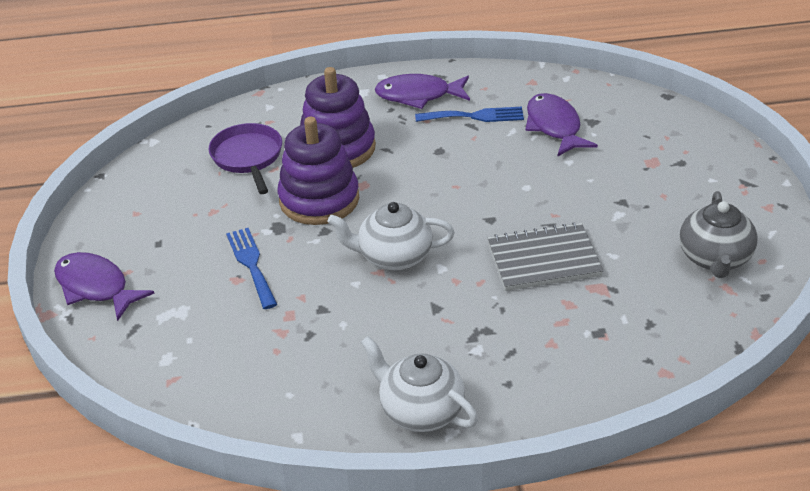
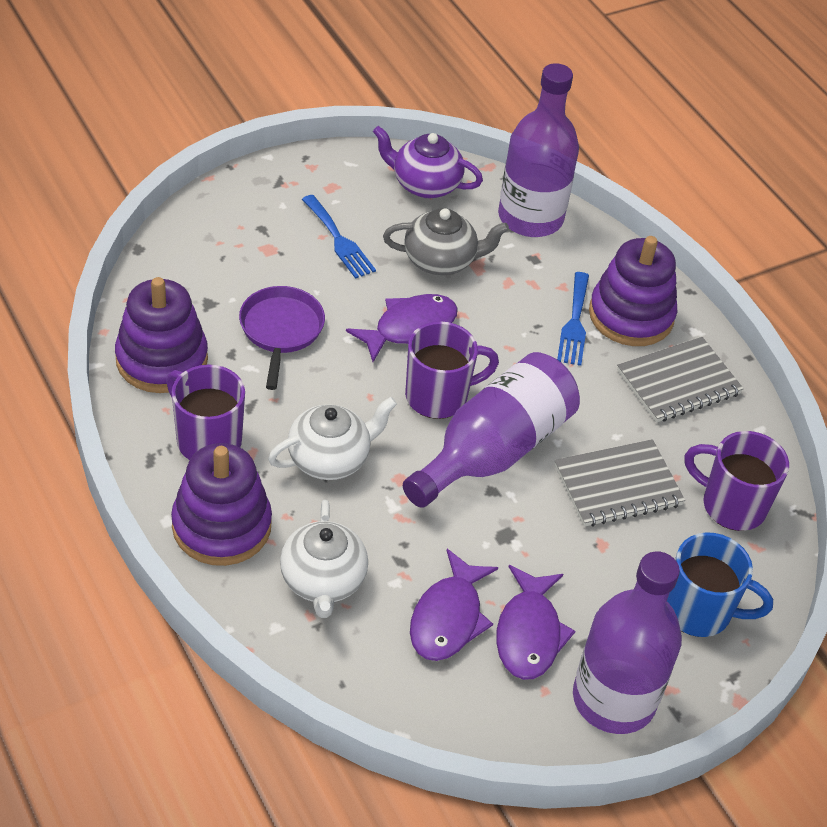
blue mug: 0 -> 1
grey notebook: 1 -> 2
purple bottle: 0 -> 3
purple mug: 0 -> 3
purple stacking toy: 2 -> 3
purple teapot: 0 -> 1

